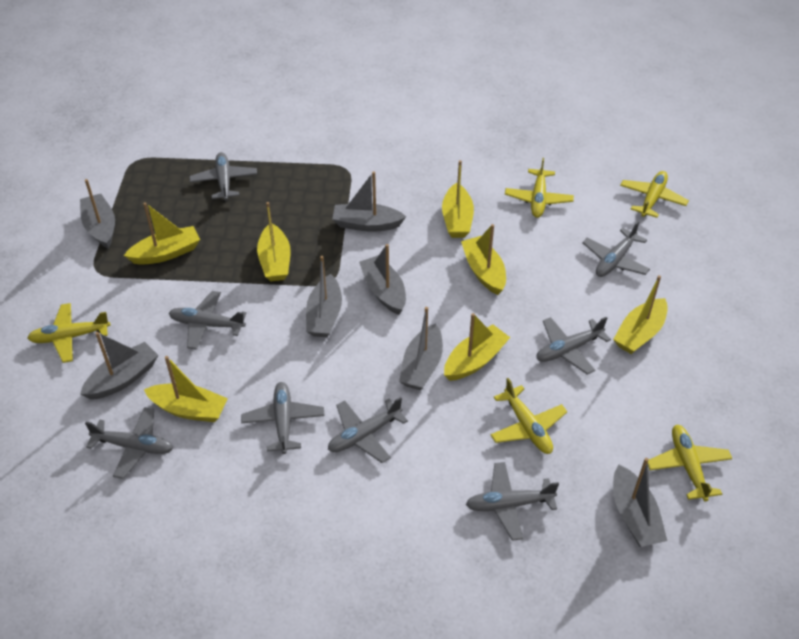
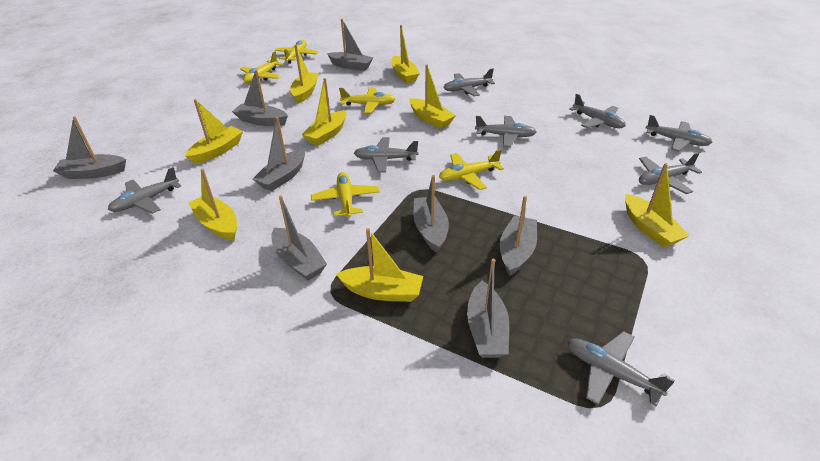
grey boat: 7 -> 8
yellow boat: 7 -> 8

